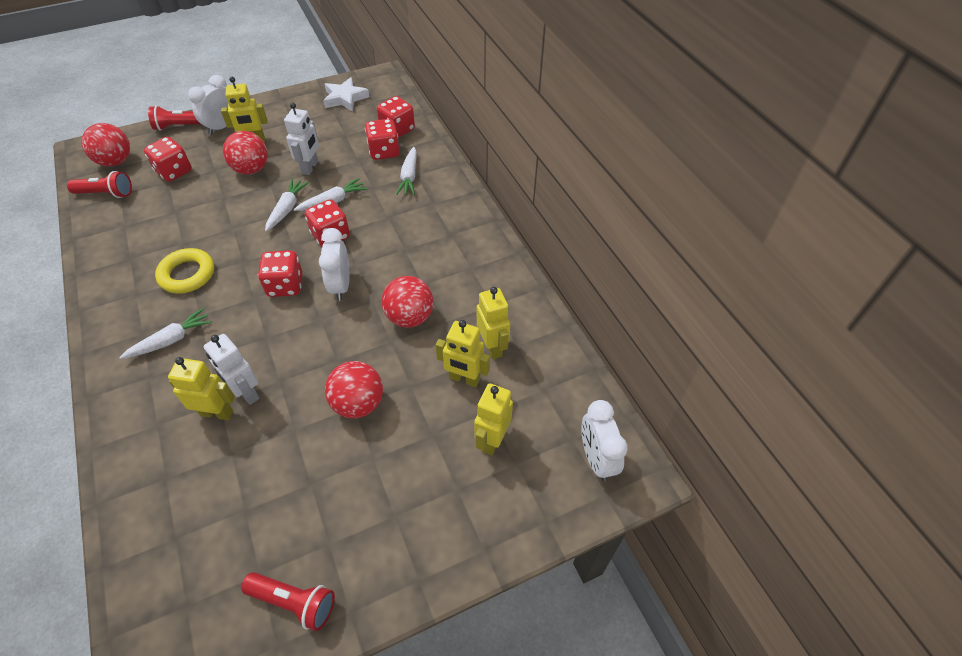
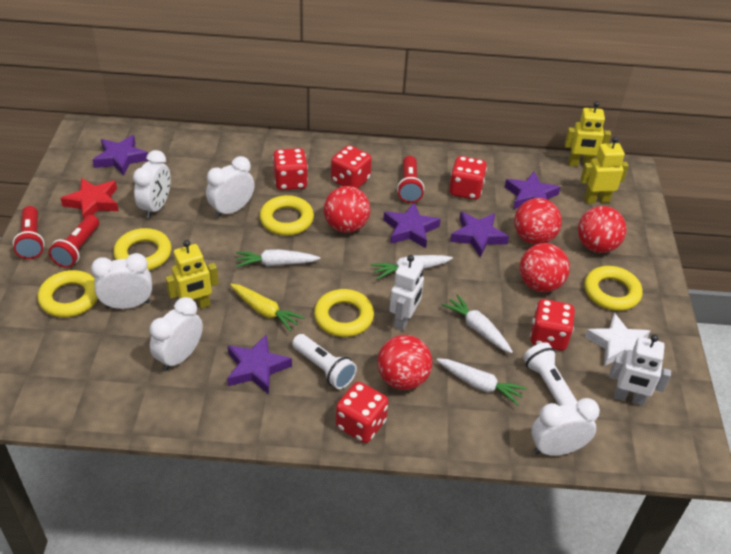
purple star: 0 -> 5
red ball: 4 -> 5
red star: 0 -> 1
white clock: 3 -> 5
white flashlight: 0 -> 2
yellow carrot: 0 -> 1
yellow ring: 1 -> 5
yellow robot: 5 -> 3

